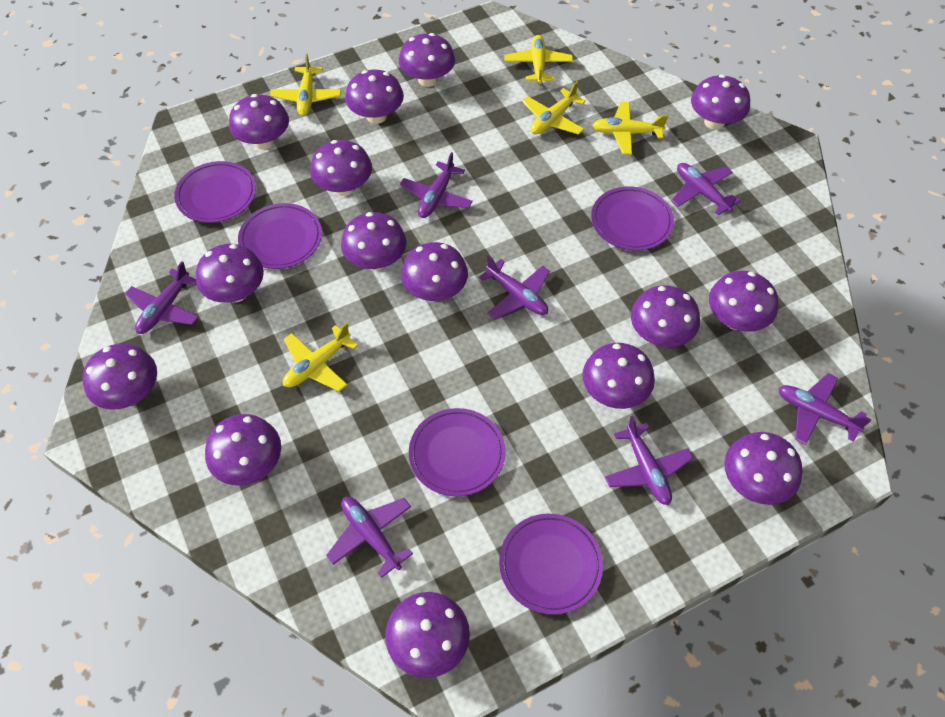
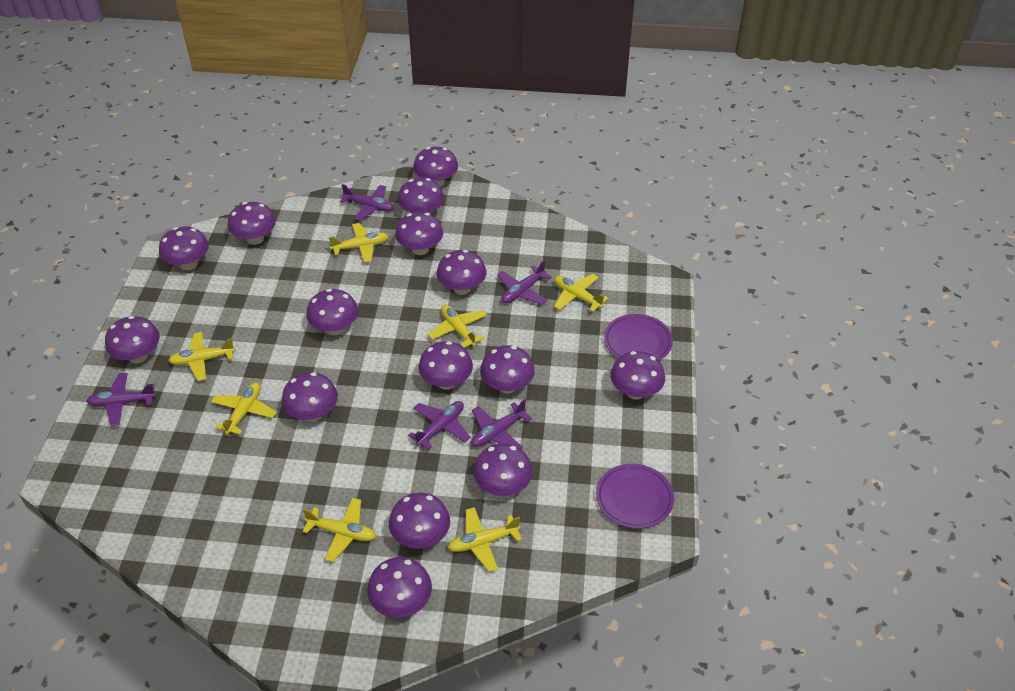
purple plane: 7 -> 5
purple plate: 5 -> 2
yellow plane: 5 -> 7

